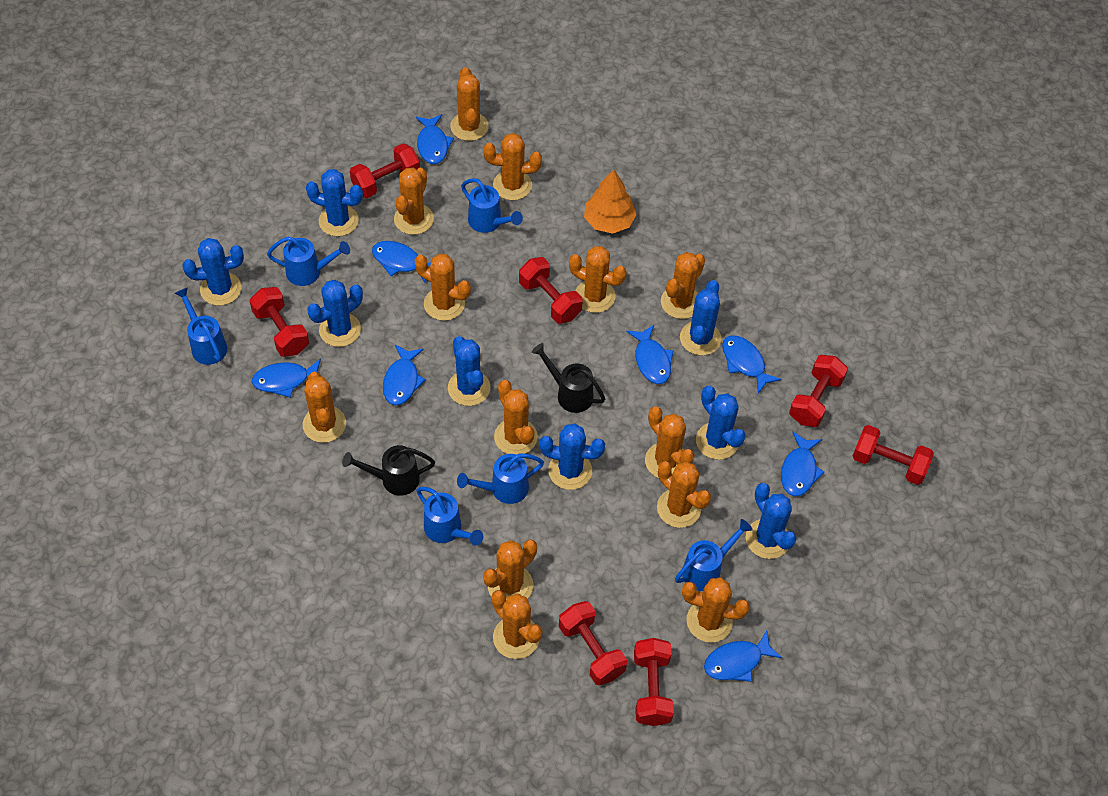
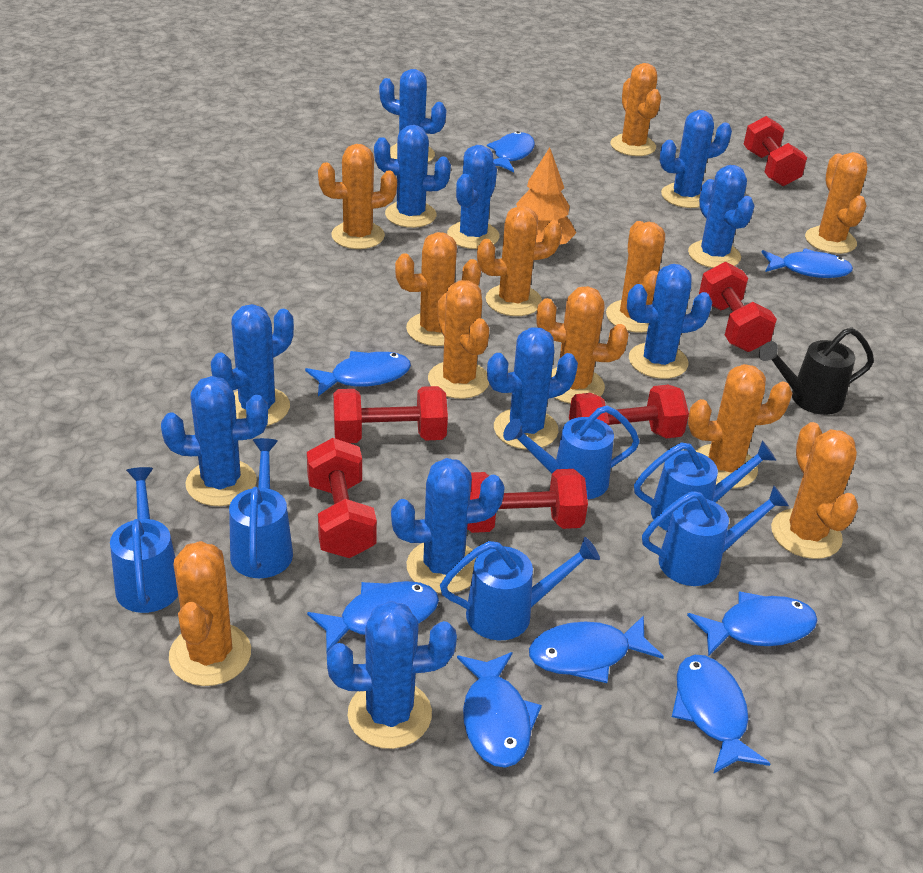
black watering can: 2 -> 1
blue cactus: 8 -> 11
orange cactus: 13 -> 11
red dumbbell: 7 -> 6

